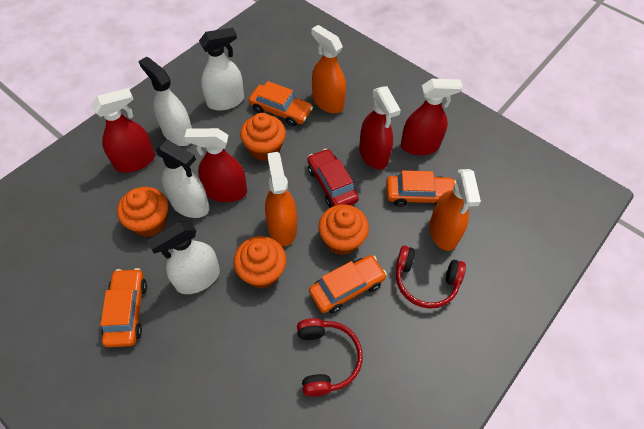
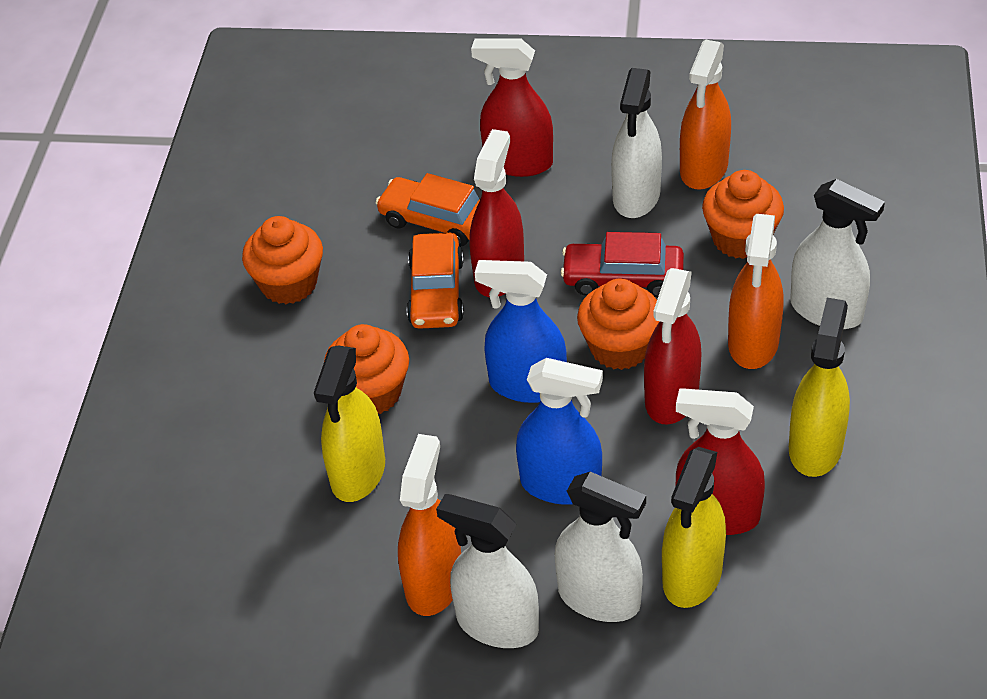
blue spray bottle: 0 -> 2
orange car: 4 -> 2
red headphones: 2 -> 0
yellow spray bottle: 0 -> 3

